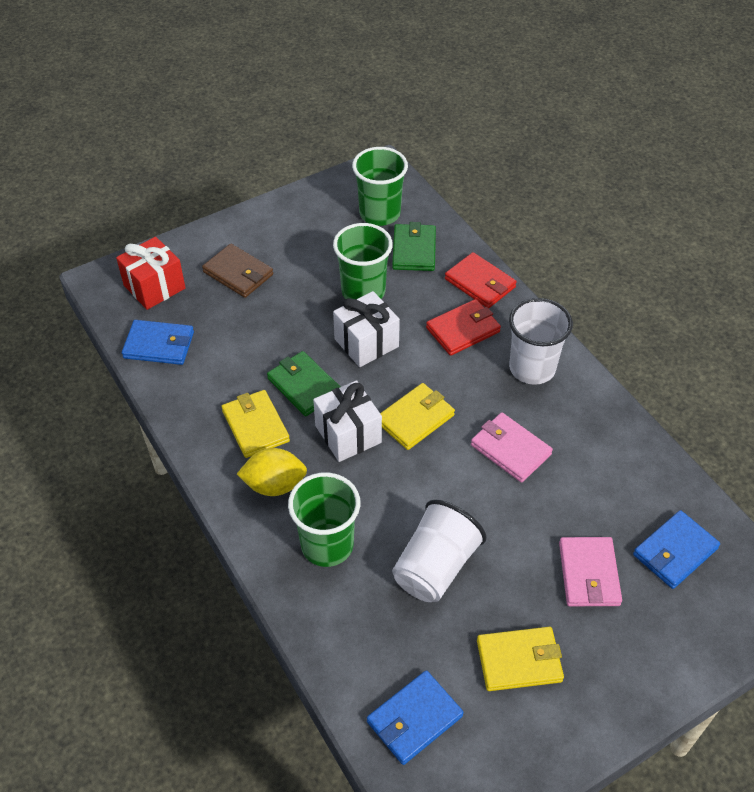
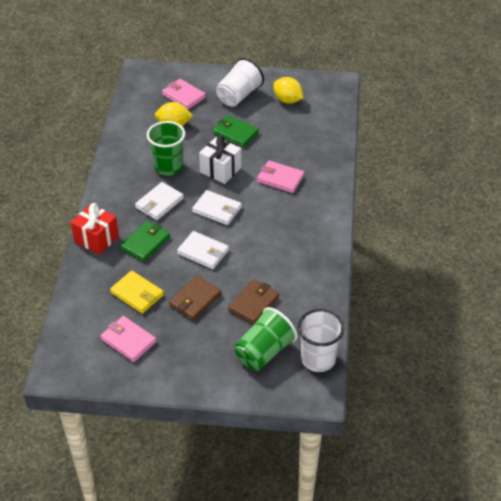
blue wallet: 3 -> 0
brown wallet: 1 -> 2
green cup: 3 -> 2
pink wallet: 2 -> 3
red wallet: 2 -> 0
white gift: 2 -> 1
white wallet: 0 -> 3
yellow lemon: 1 -> 2
yellow wallet: 3 -> 1

